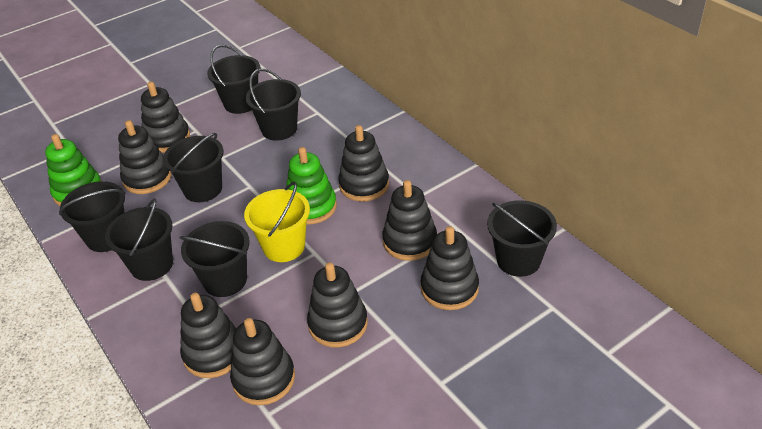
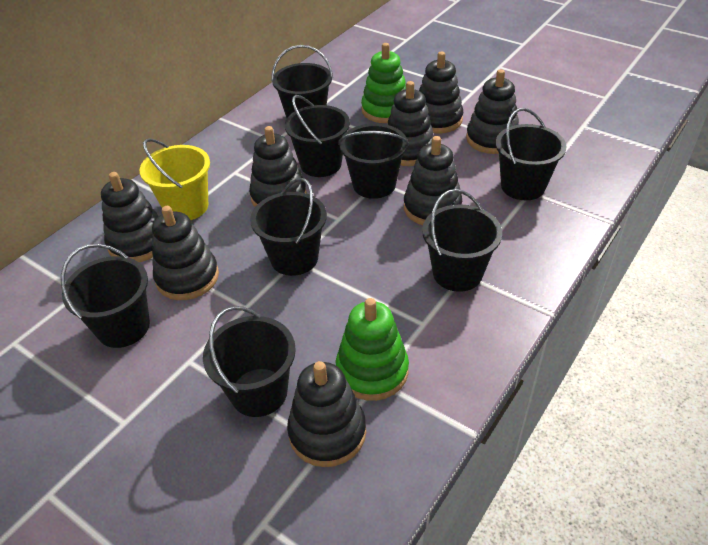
black bucket: 7 -> 8

